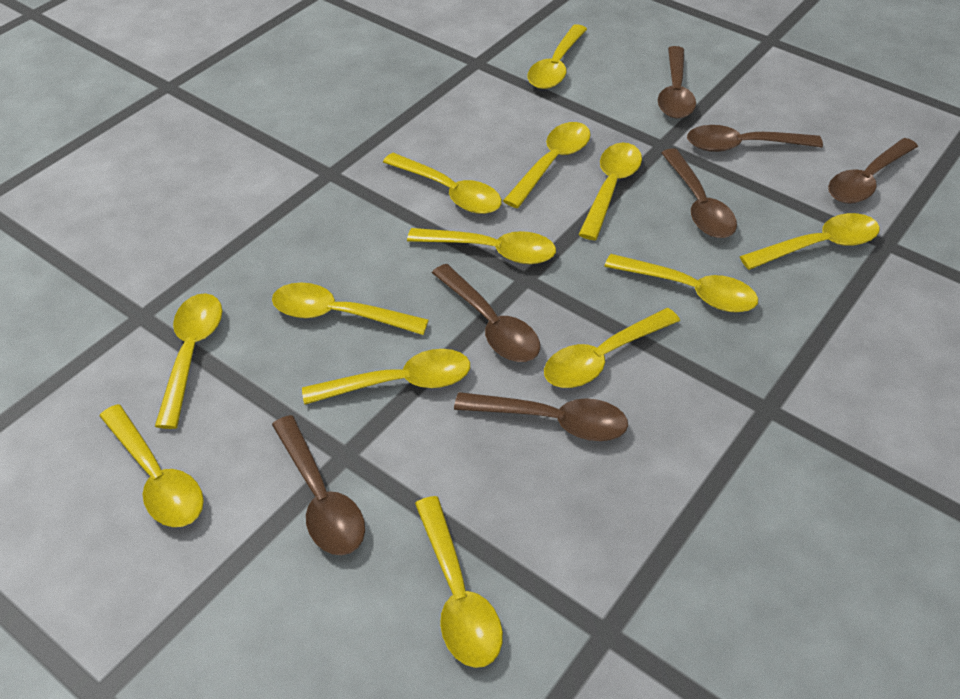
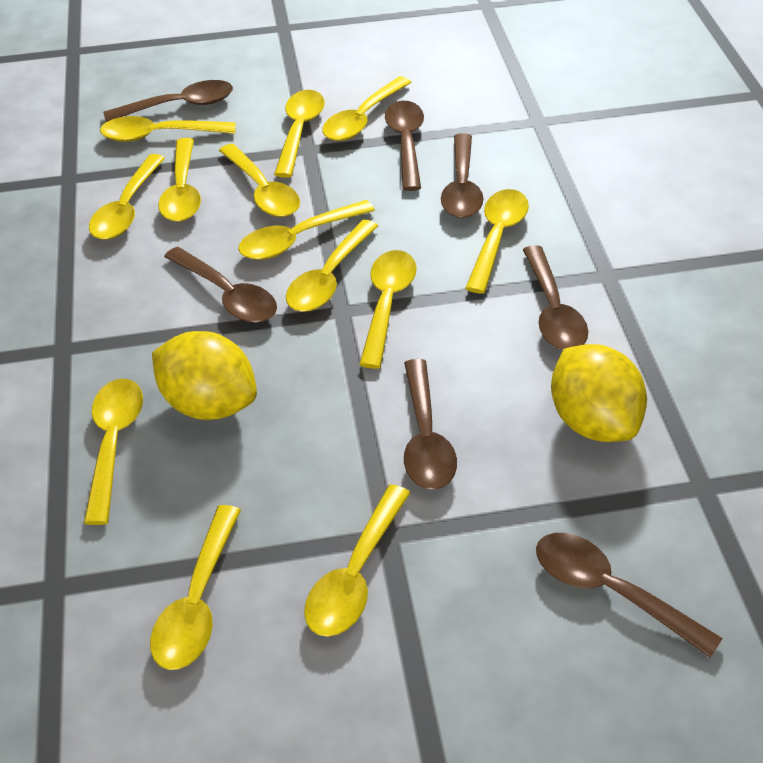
yellow lemon: 0 -> 2

